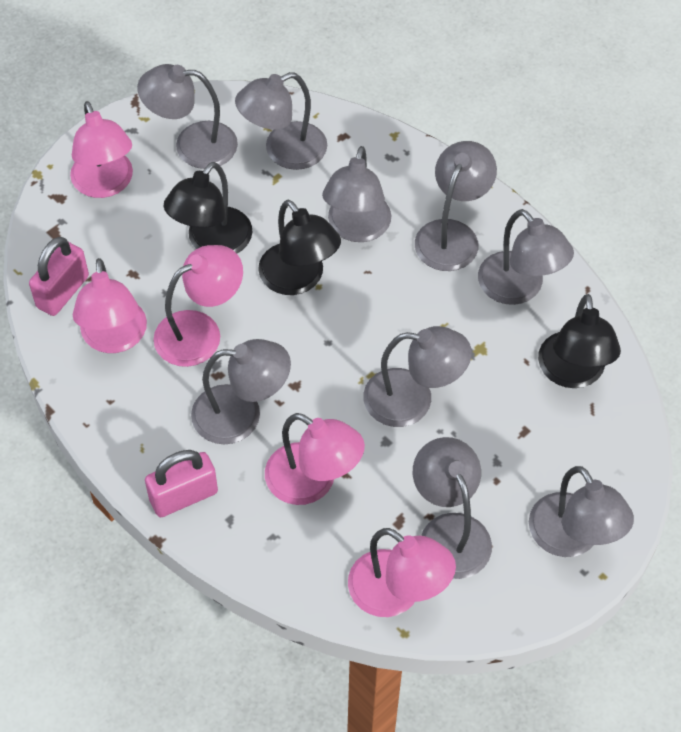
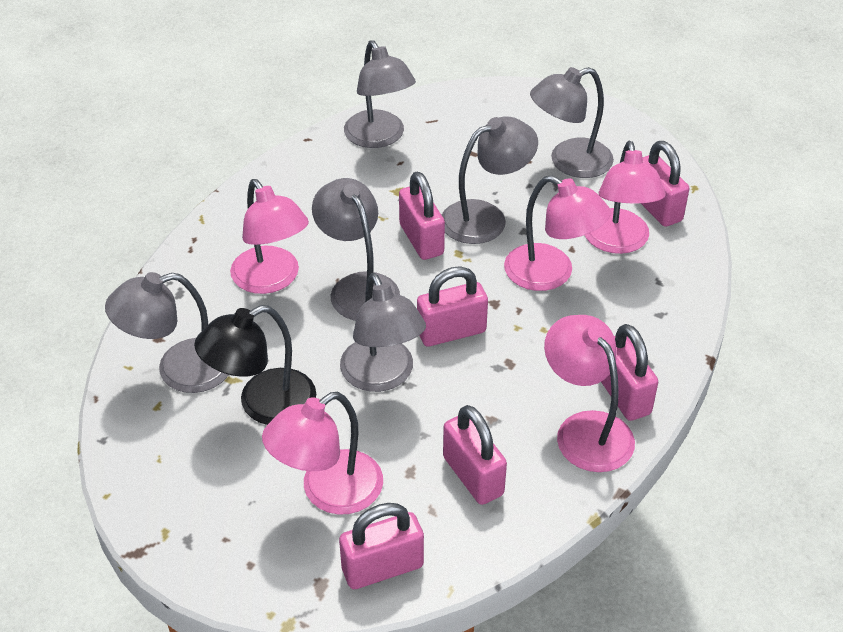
black lamp: 3 -> 1
grey lamp: 9 -> 6
pink padlock: 2 -> 6

